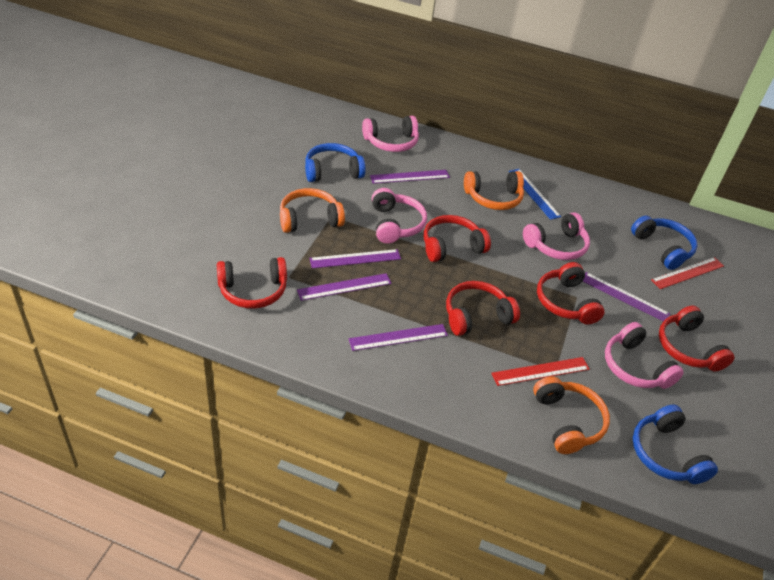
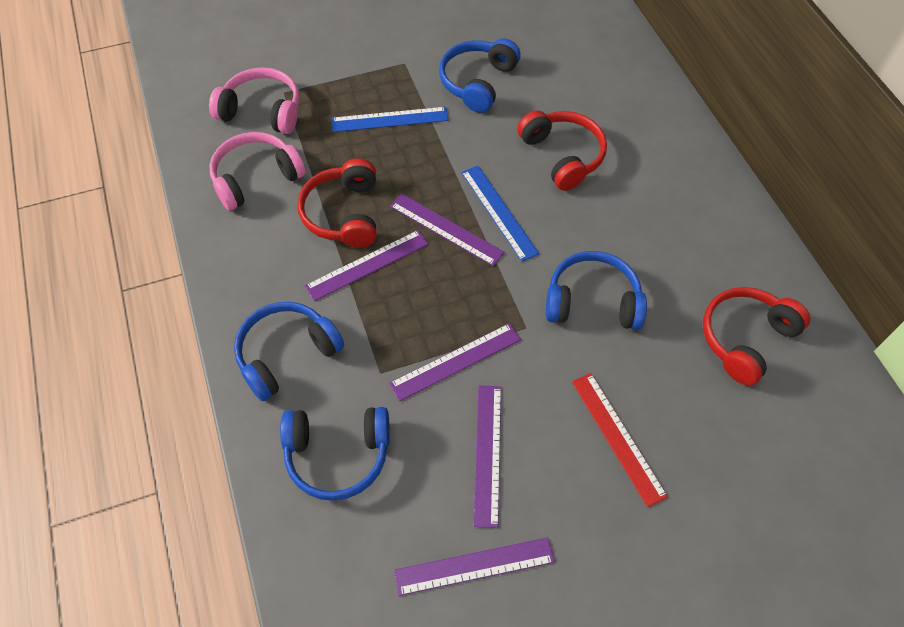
blue headphones: 3 -> 4
blue ruler: 1 -> 2
orange headphones: 3 -> 0
pink headphones: 4 -> 2
red headphones: 5 -> 3
red ruler: 2 -> 1

